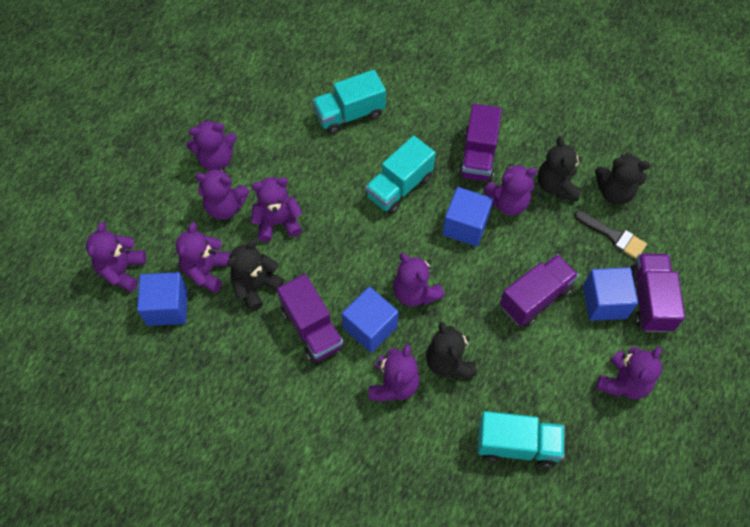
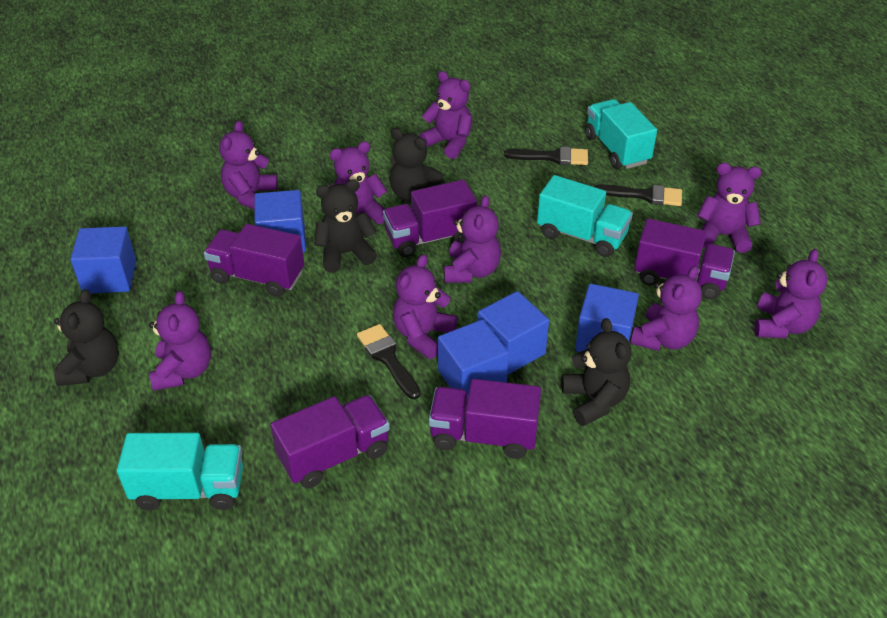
black brush: 1 -> 3
blue cube: 4 -> 5
purple truck: 4 -> 5

